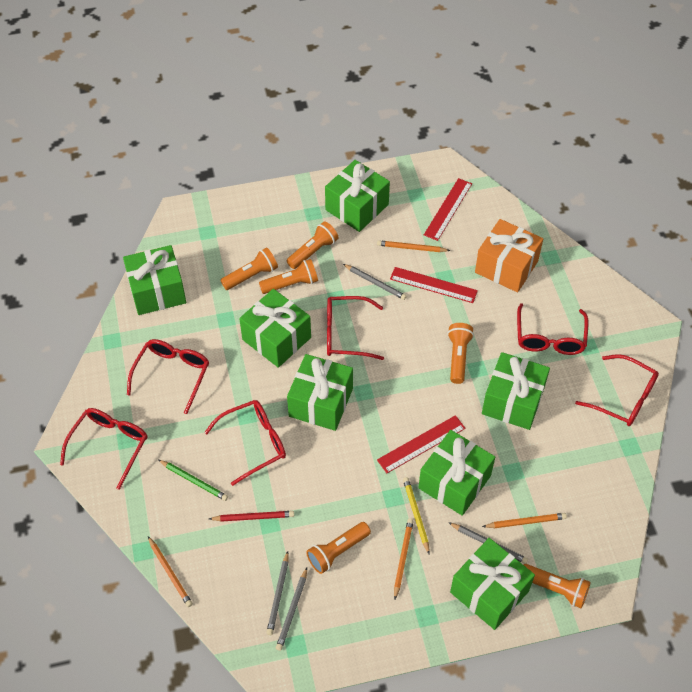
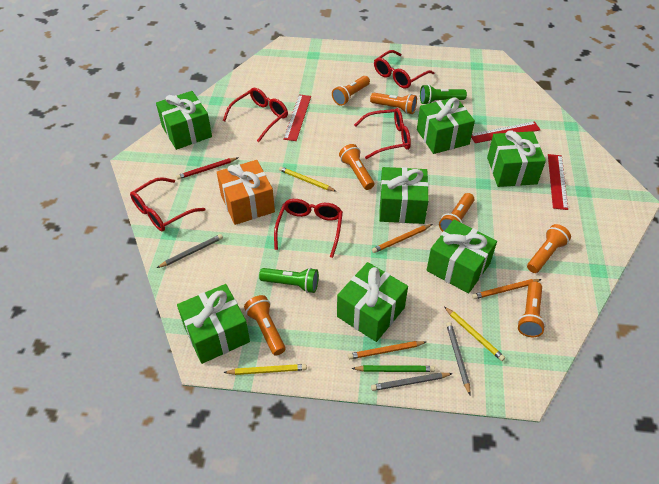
green flashlight: 0 -> 2
grey pencil: 4 -> 3
orange flashlight: 6 -> 7
orange pencil: 4 -> 3
red glasses: 6 -> 5
yellow pencil: 1 -> 3

